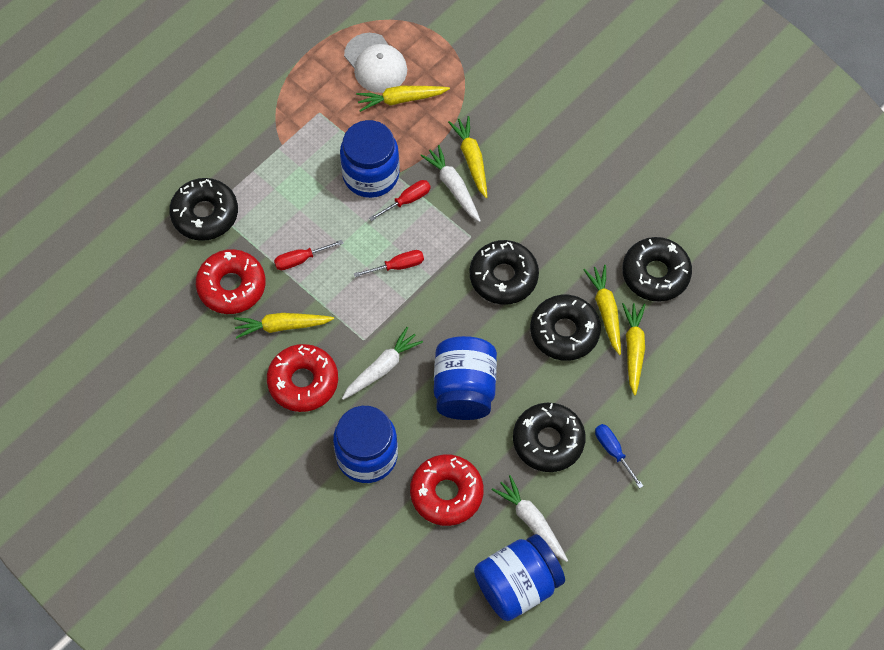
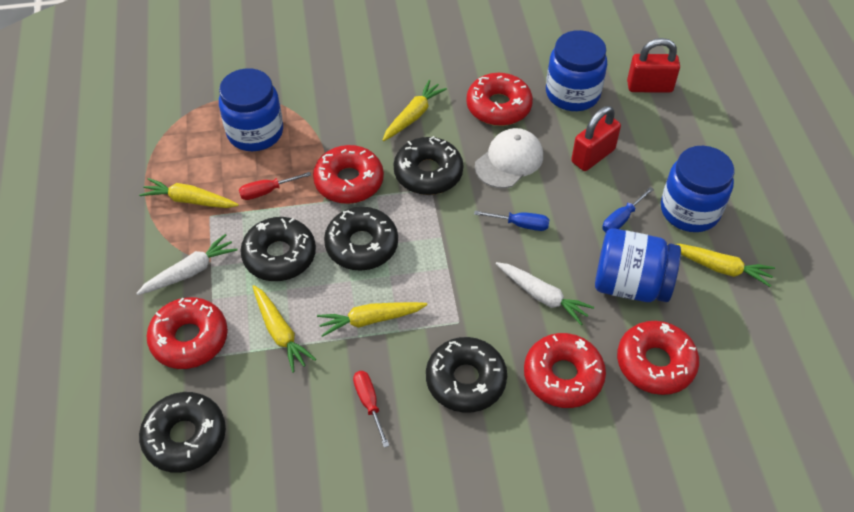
blue screwdriver: 1 -> 2
red donut: 3 -> 5
red padlock: 0 -> 2
red screwdriver: 3 -> 2
white carrot: 3 -> 2

